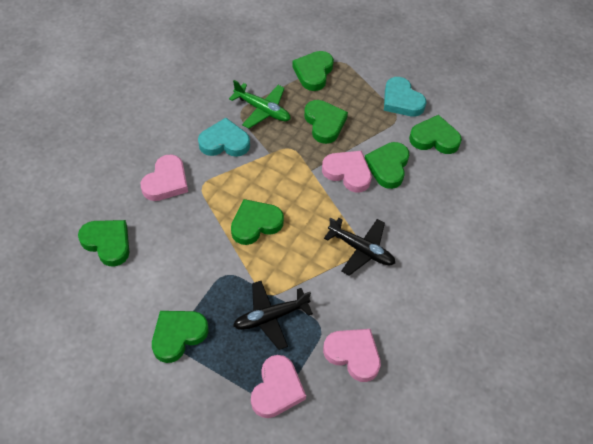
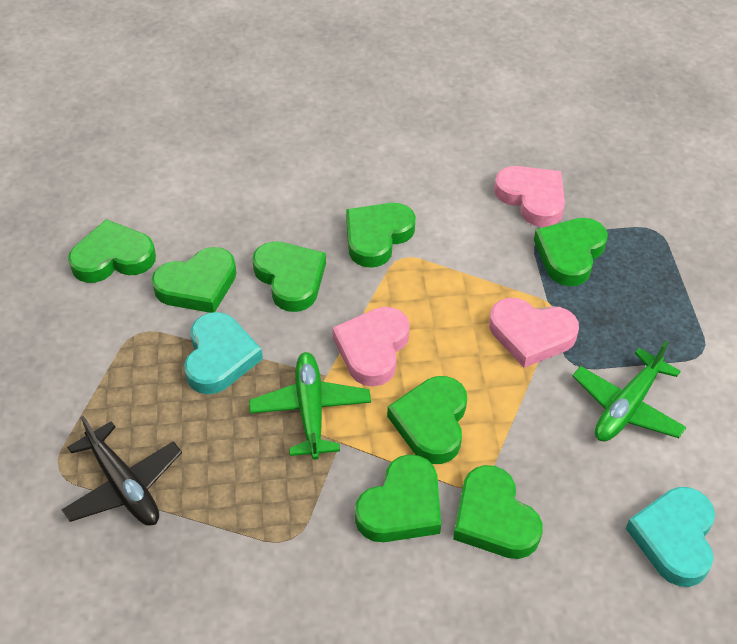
black plane: 2 -> 1
green heart: 7 -> 8
green plane: 1 -> 2
pink heart: 4 -> 3

